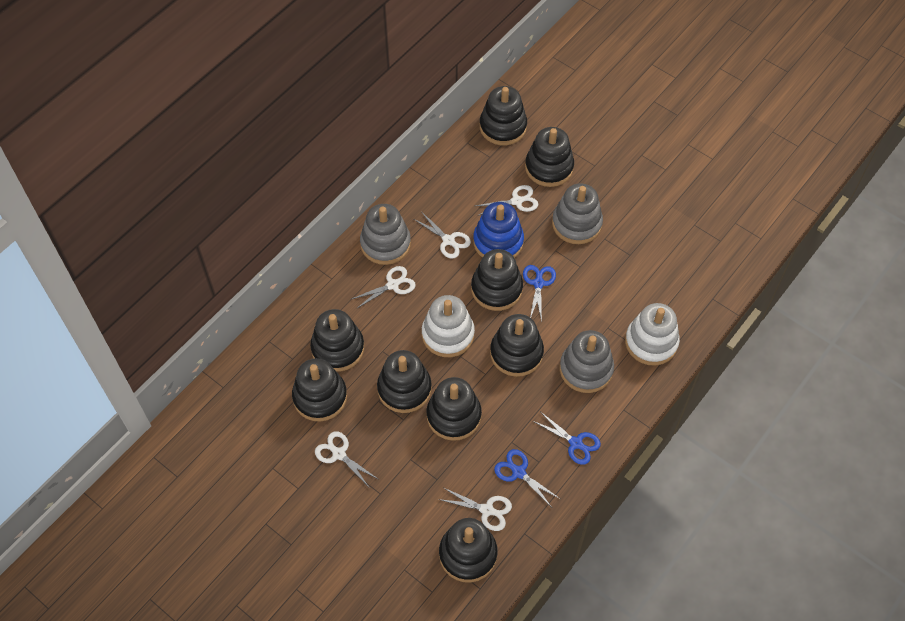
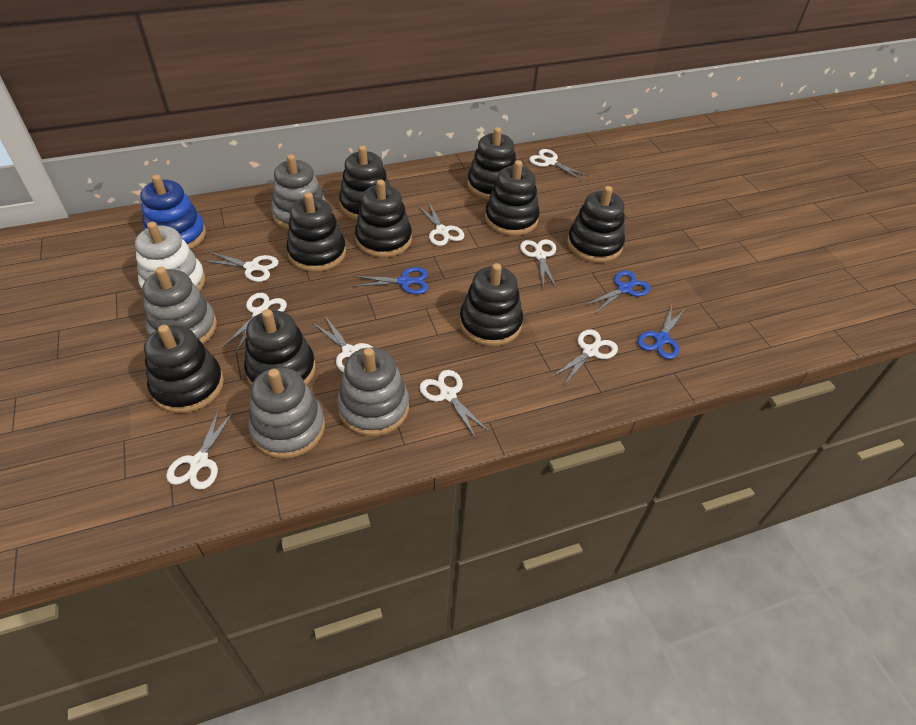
grey stacking toy: 3 -> 4
white scissors: 5 -> 9
white stacking toy: 2 -> 1

